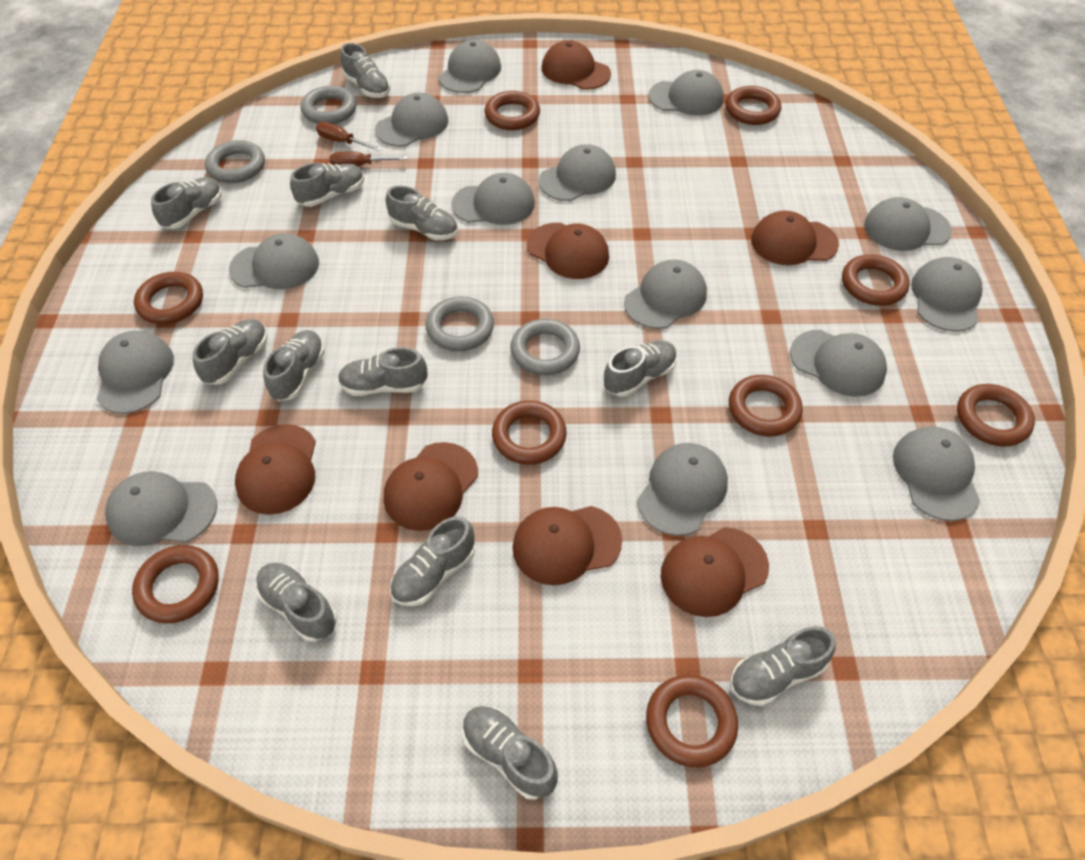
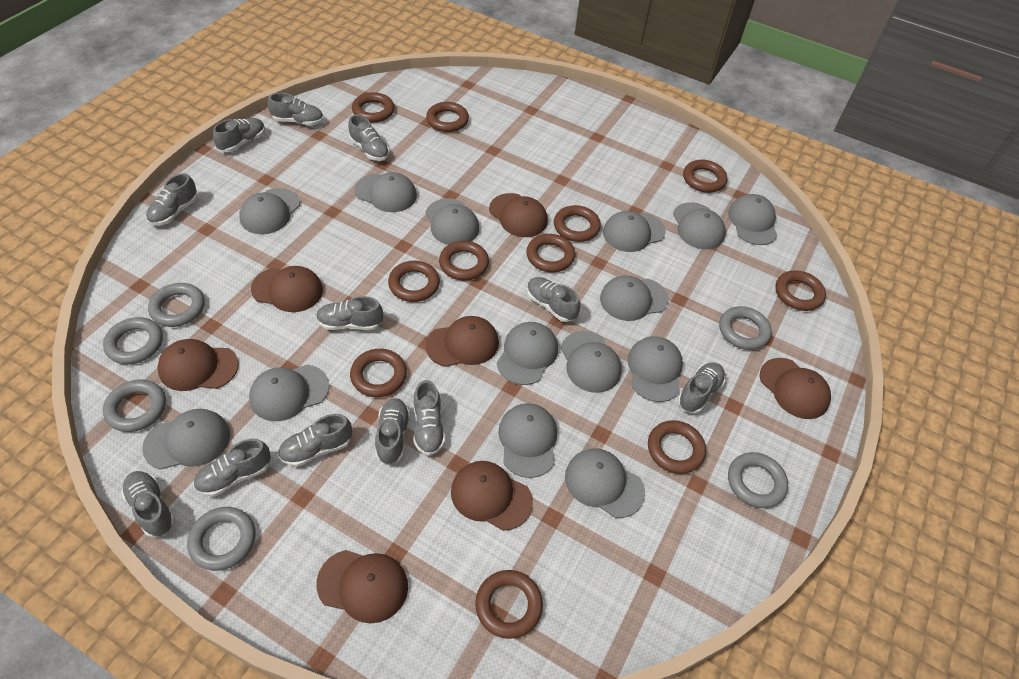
brown ring: 9 -> 11
brown screwdriver: 2 -> 0
grey ring: 4 -> 6

